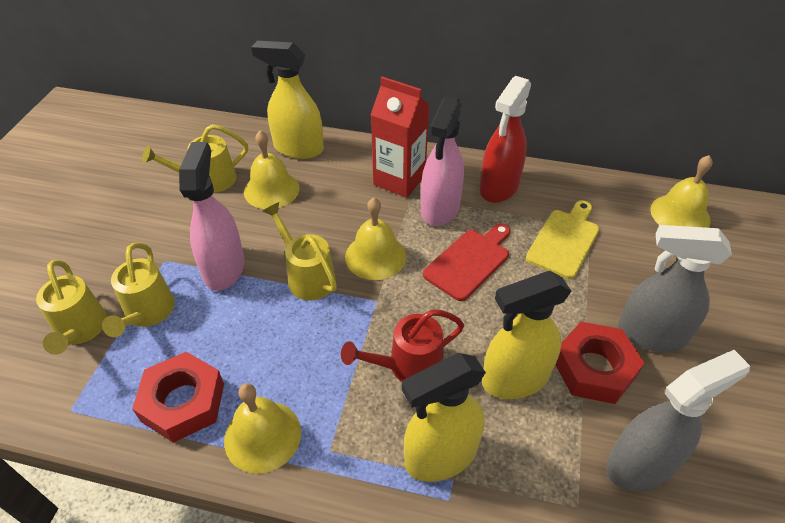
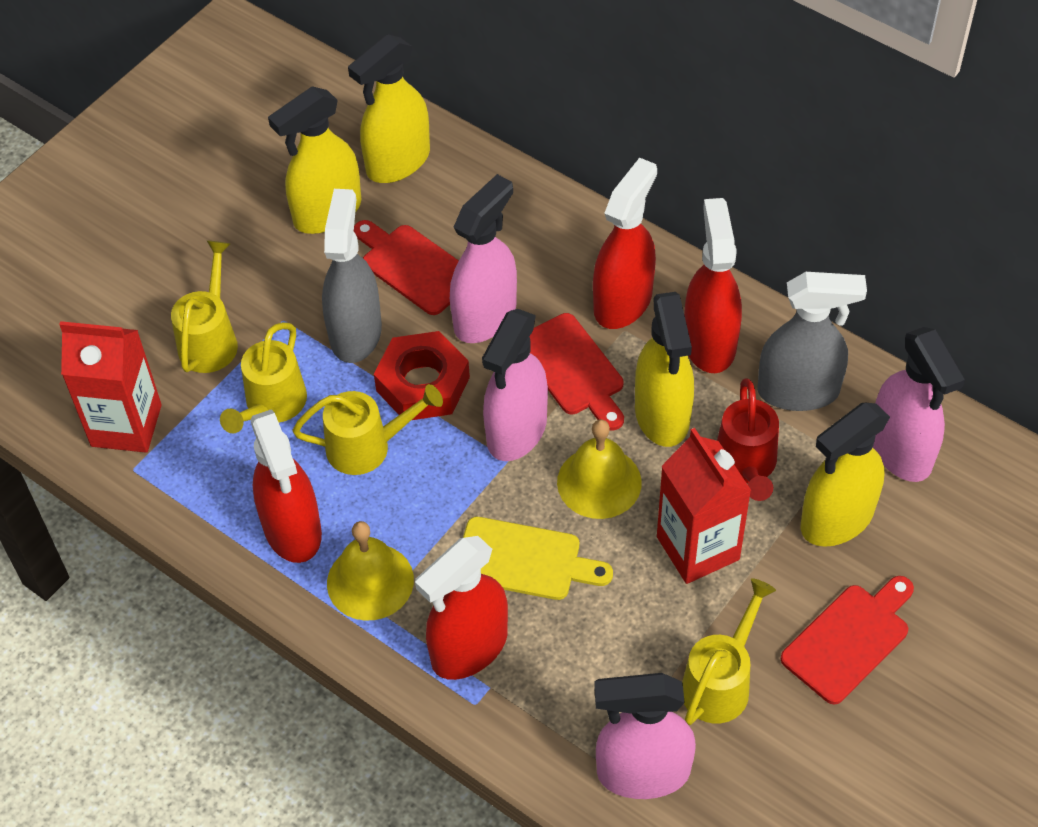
pink spray bottle: 2 -> 4
red carton: 1 -> 2
red cutting board: 1 -> 3
red nut: 2 -> 1
red spray bottle: 1 -> 4
yellow bell: 4 -> 2
yellow spray bottle: 3 -> 4

